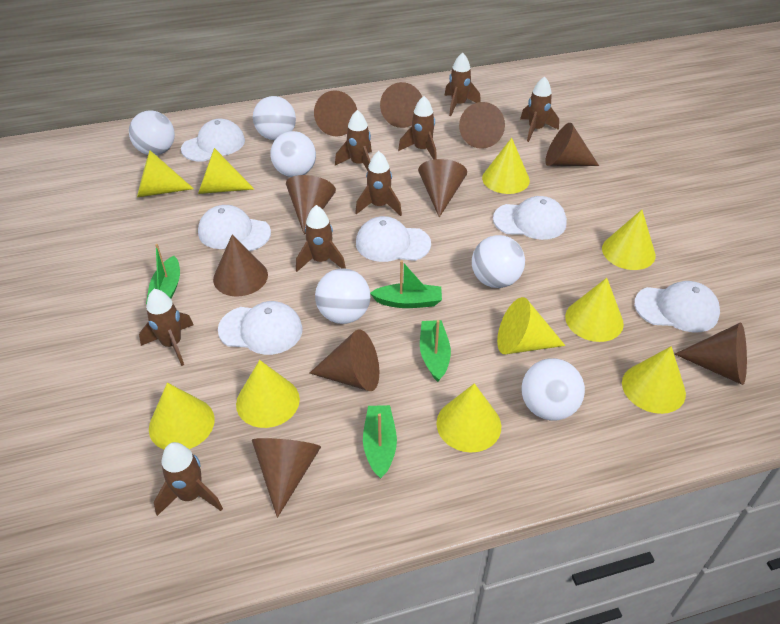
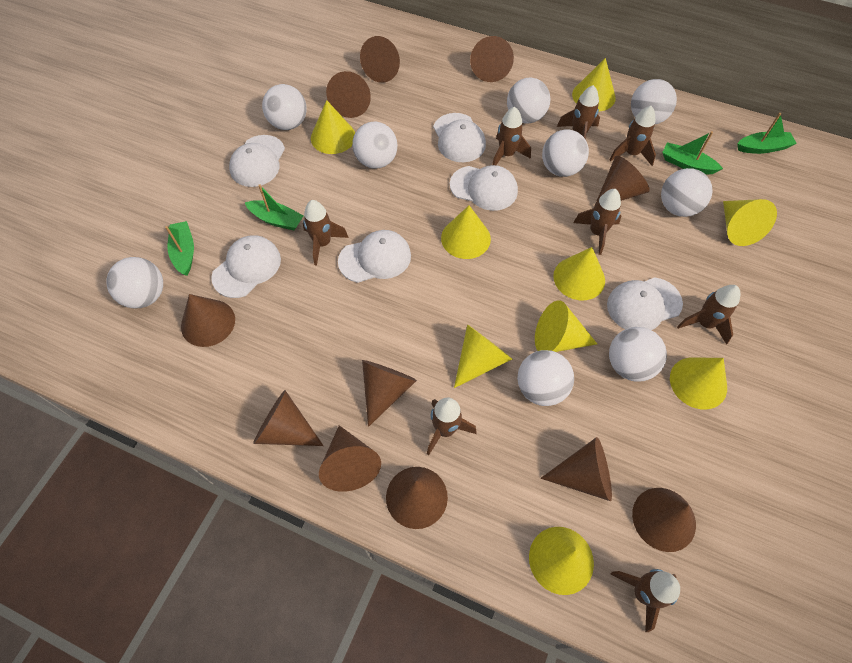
brown cone: 10 -> 11
white ball: 6 -> 9
yellow cone: 10 -> 9

